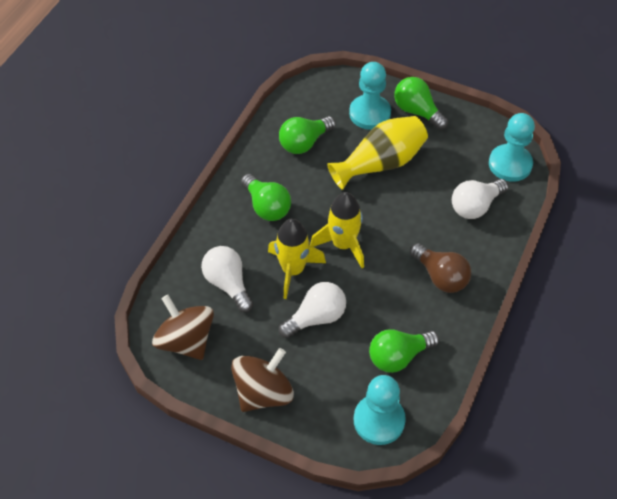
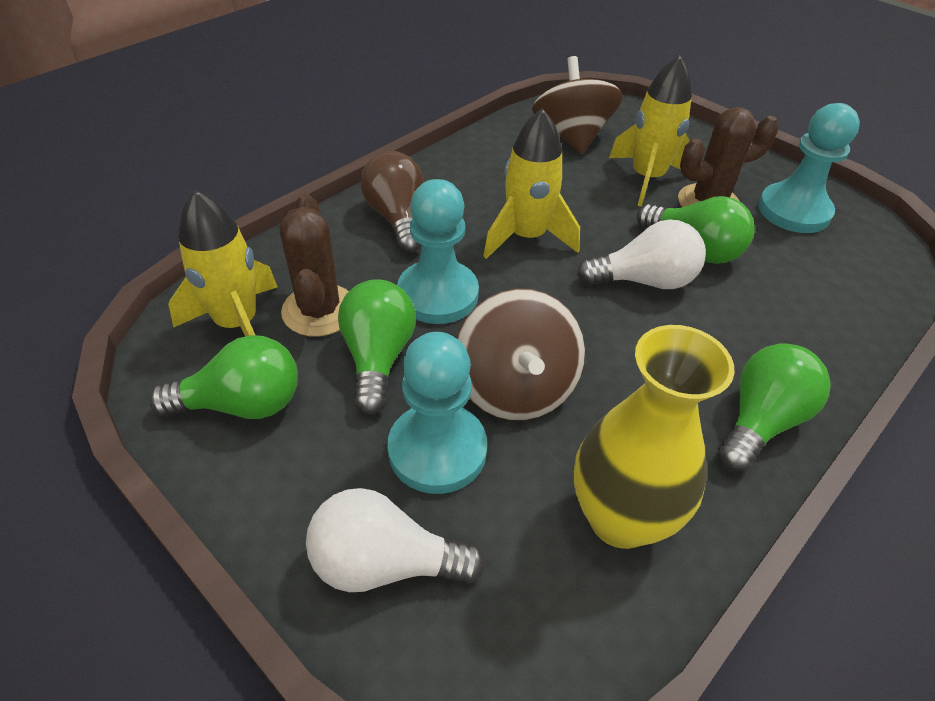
brown cactus: 0 -> 2
white light bulb: 3 -> 2
yellow rocket: 2 -> 3

